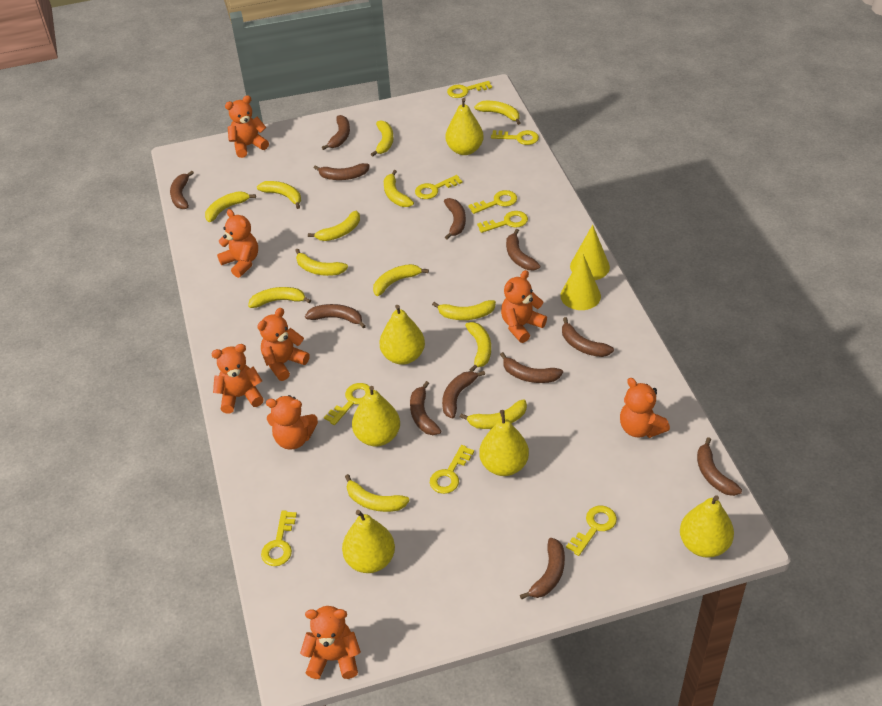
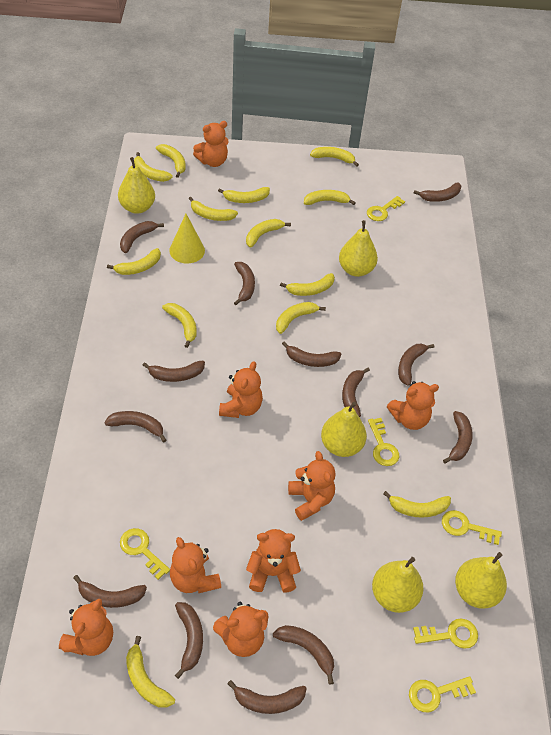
brown banana: 12 -> 13
yellow cone: 2 -> 1
yellow key: 9 -> 6
yellow pear: 6 -> 5

